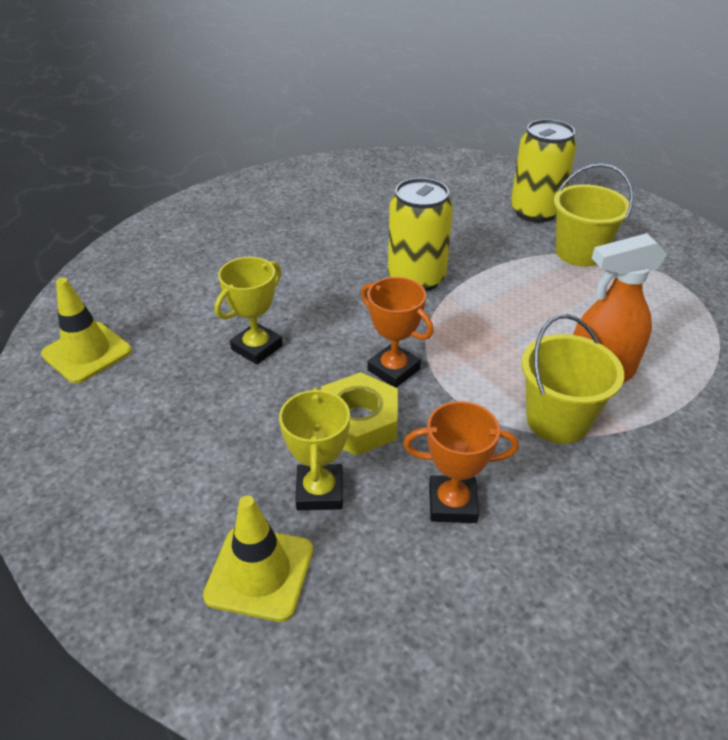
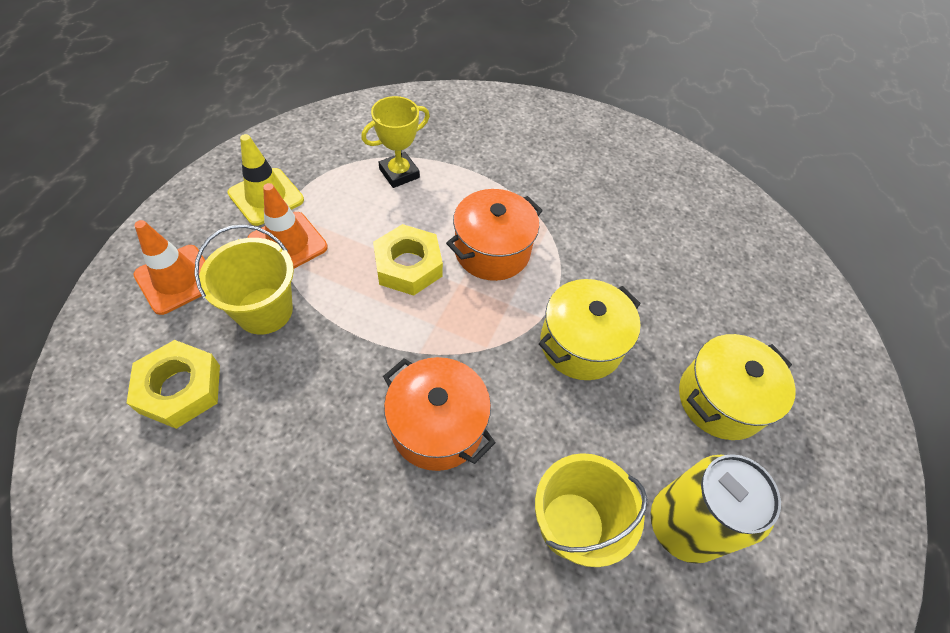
orange pot: 0 -> 2
orange spray bottle: 1 -> 0
orange traffic cone: 0 -> 2
orange trophy: 2 -> 0
yellow can: 2 -> 1
yellow nut: 1 -> 2
yellow pot: 0 -> 2
yellow traffic cone: 2 -> 1
yellow trophy: 2 -> 1

